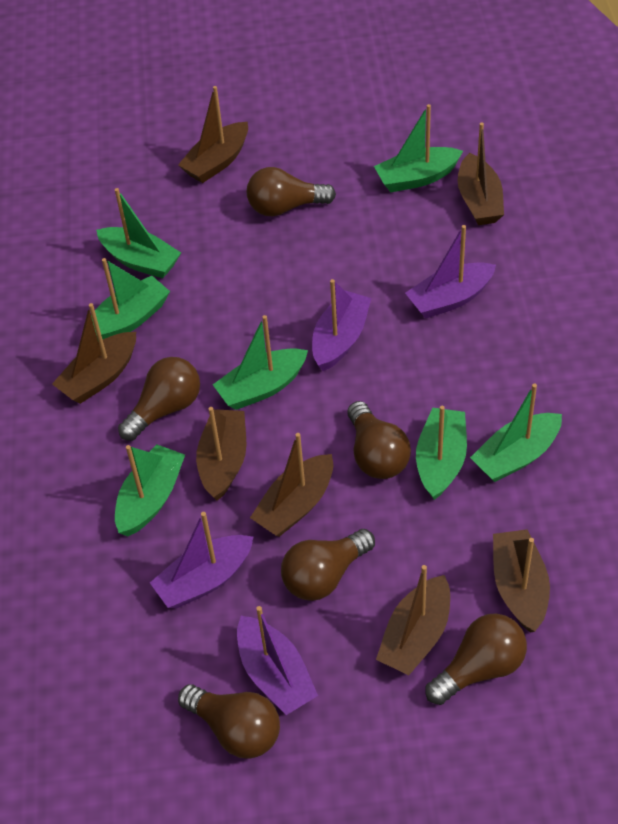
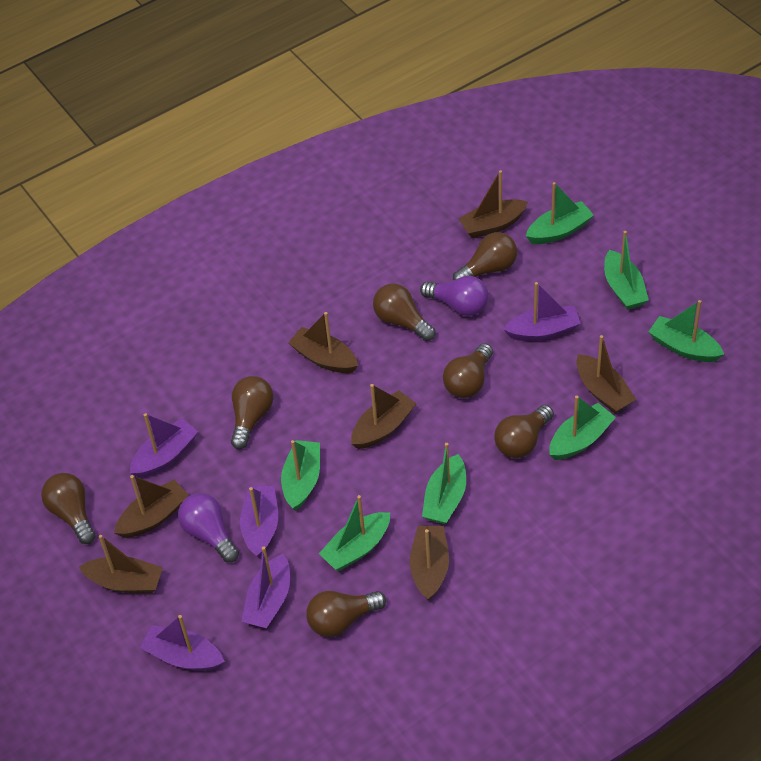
brown light bulb: 6 -> 7
purple boat: 4 -> 5
purple light bulb: 0 -> 2

